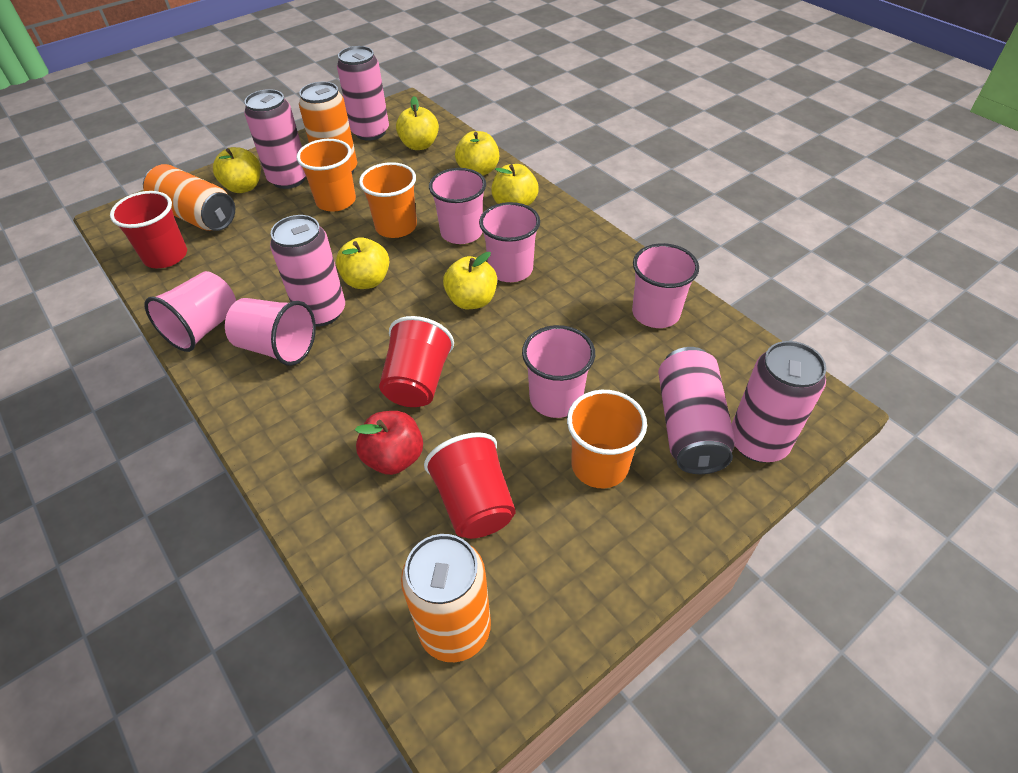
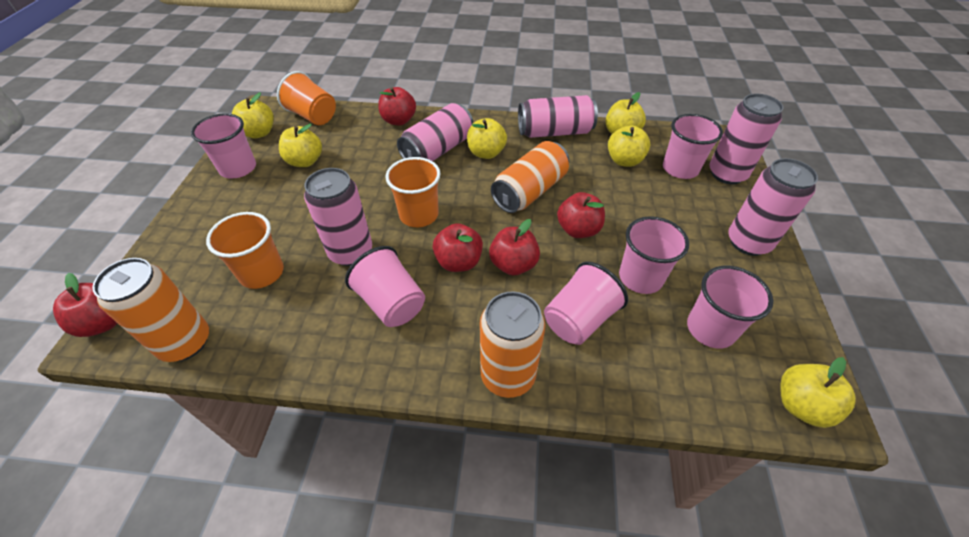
red apple: 1 -> 5
red cup: 3 -> 0

